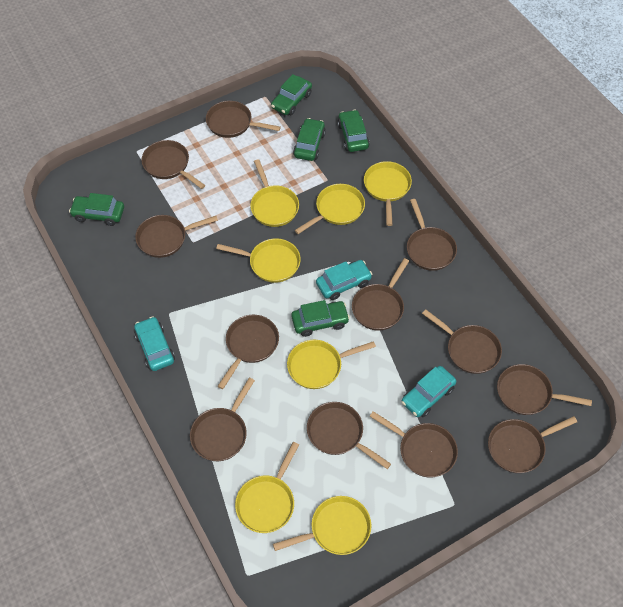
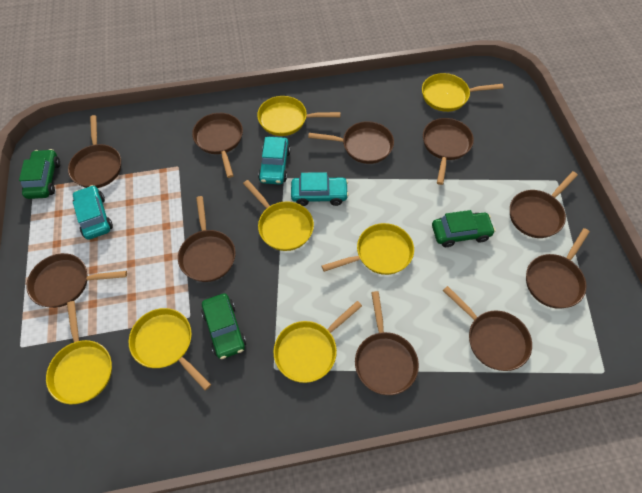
brown pan: 12 -> 10
green car: 5 -> 3

